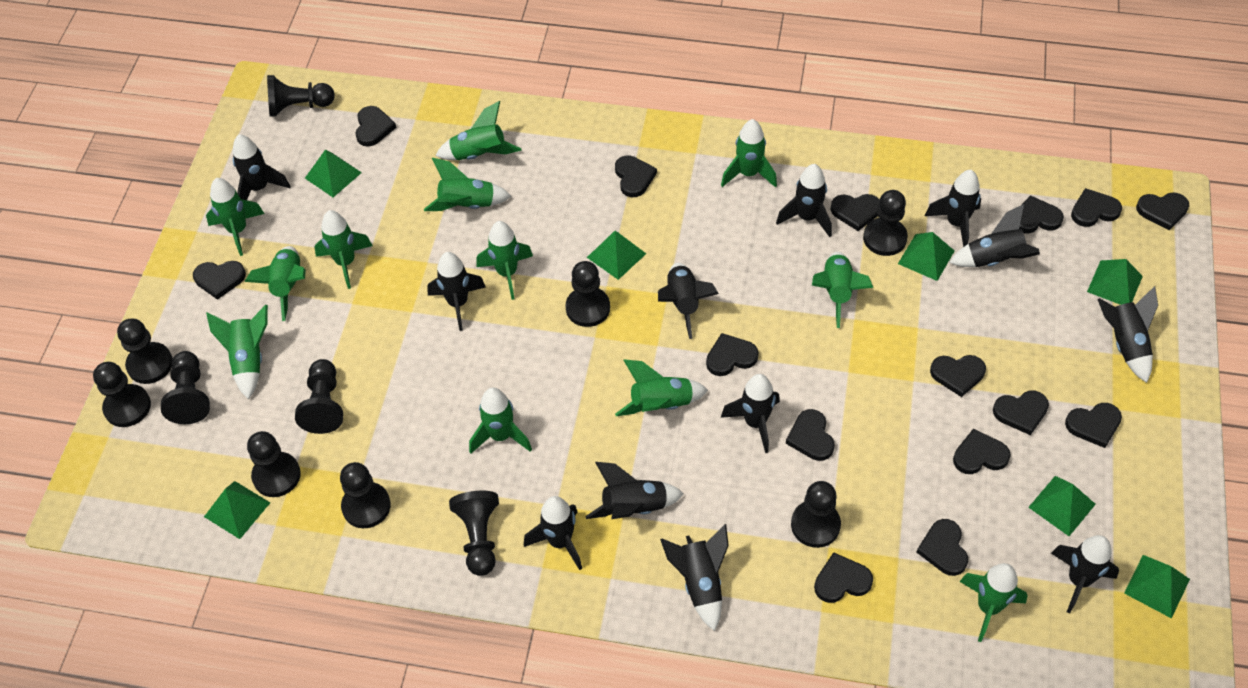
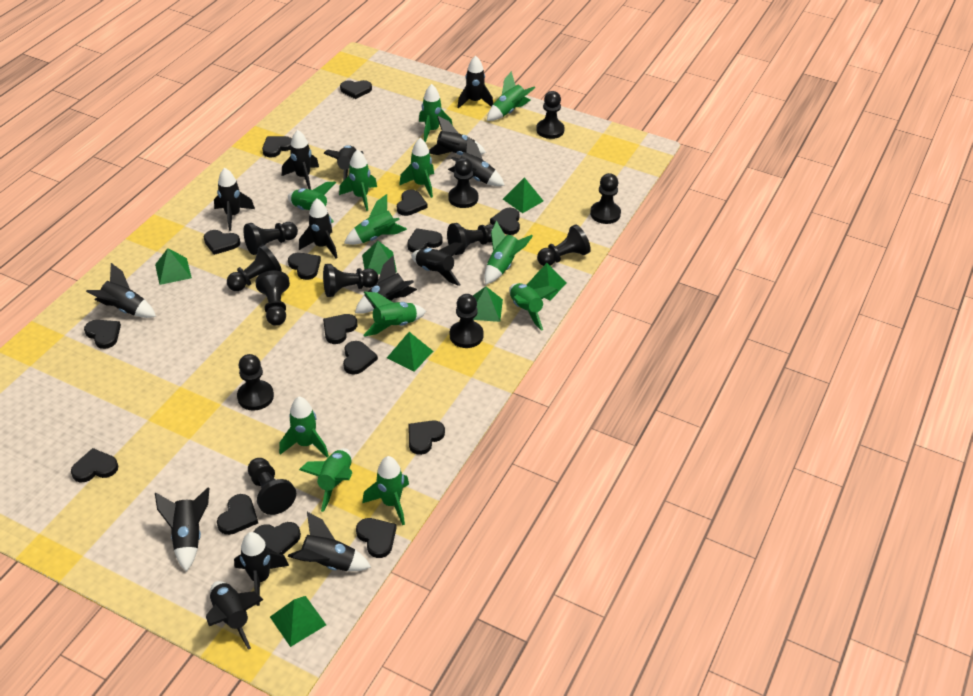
black pawn: 11 -> 12
black rocket: 12 -> 14

